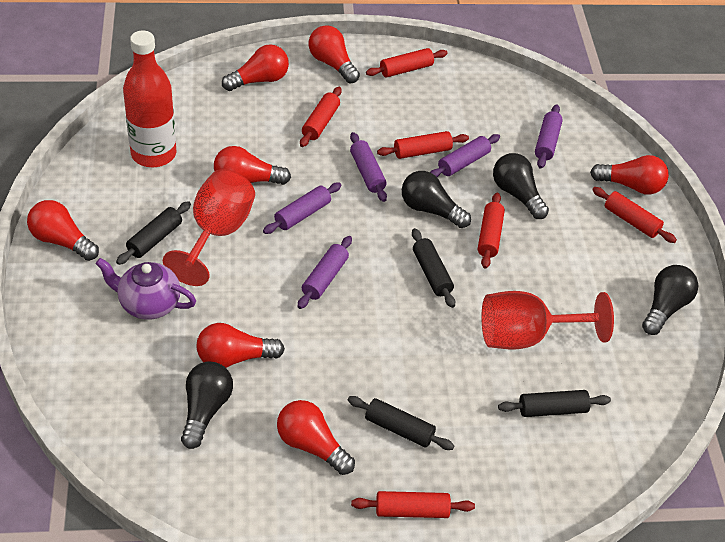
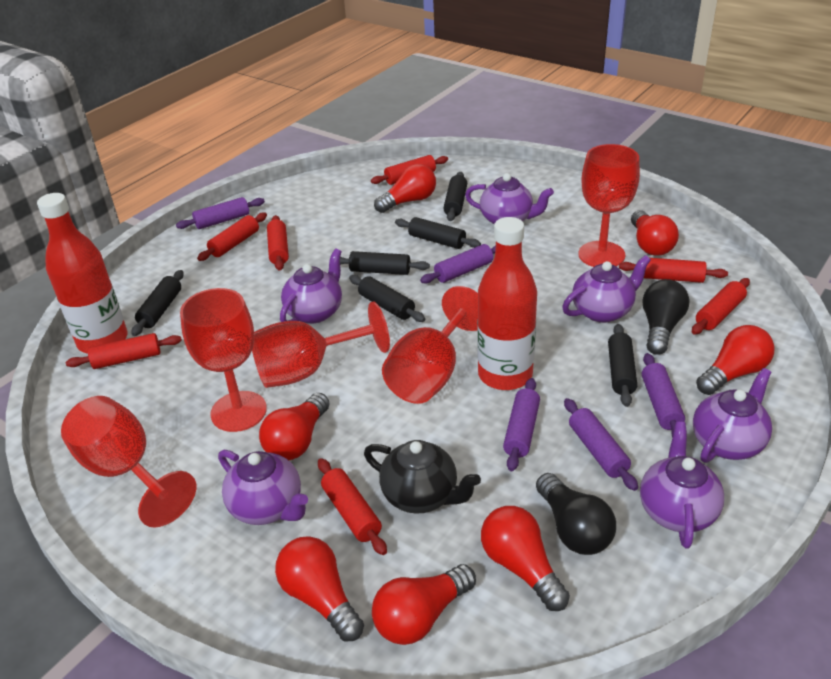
black light bulb: 4 -> 2
black rolling pin: 4 -> 6
black teapot: 0 -> 1
purple teapot: 1 -> 6
red bottle: 1 -> 2
red goblet: 2 -> 5
red rolling pin: 6 -> 7

